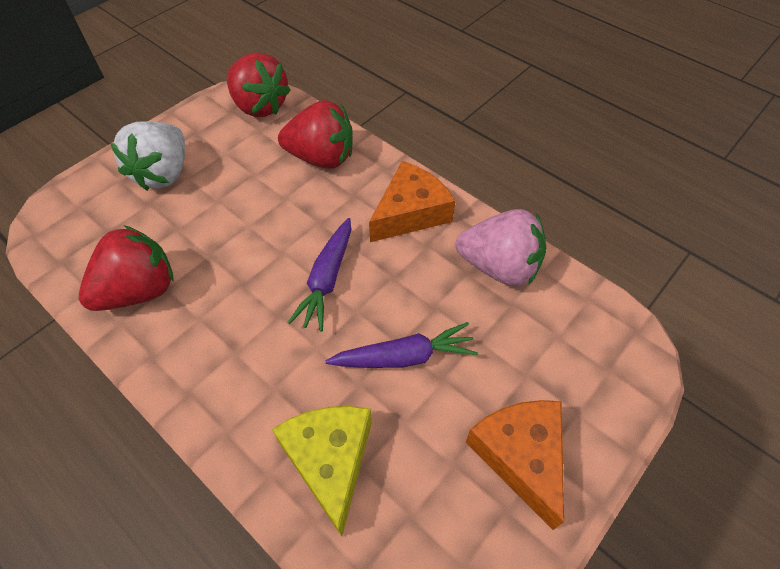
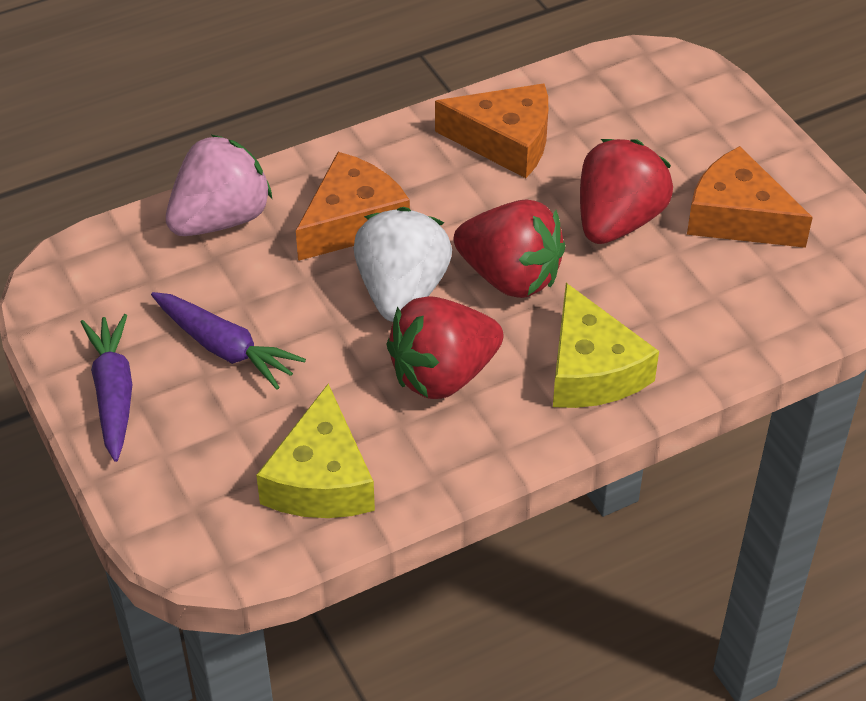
orange cheese: 2 -> 3
yellow cheese: 1 -> 2

